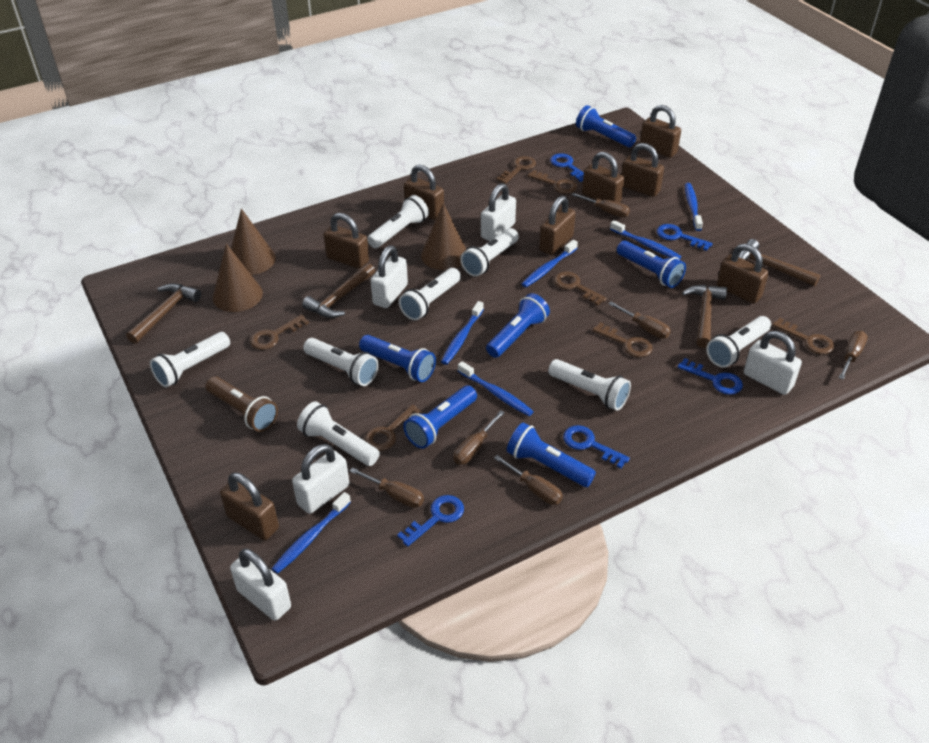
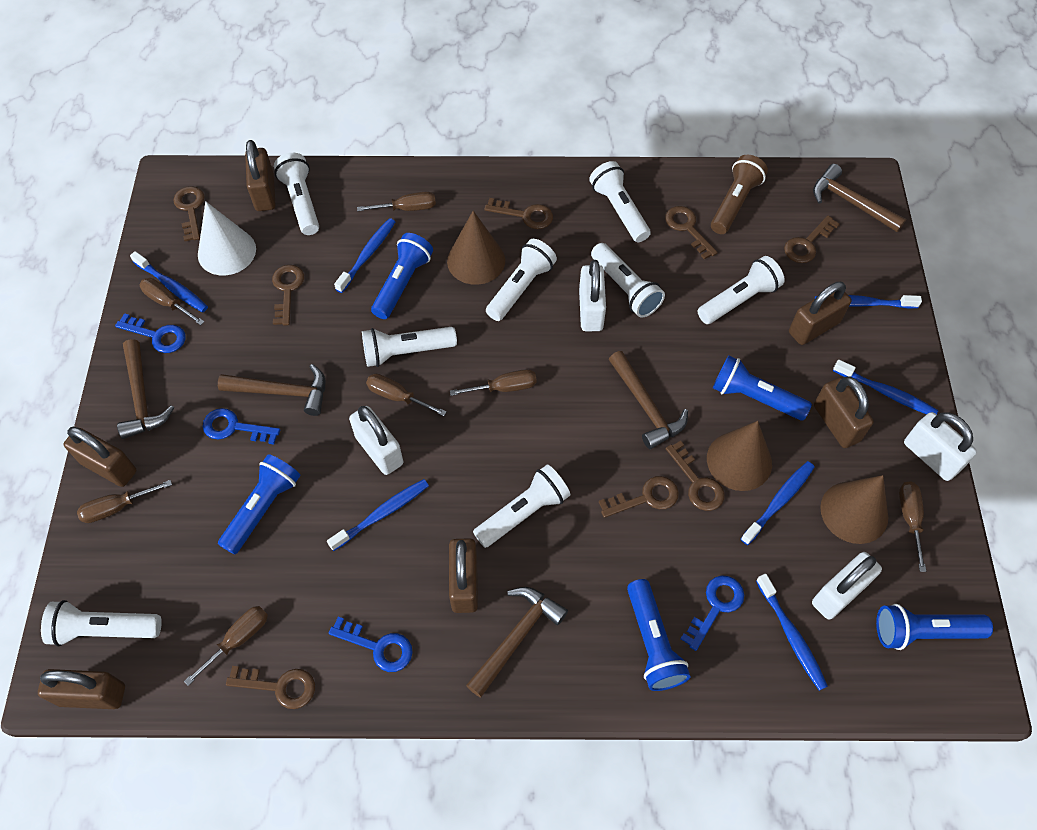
blue flashlight: 6 -> 5
blue key: 5 -> 4
blue toothbrush: 6 -> 7
brown hammer: 4 -> 5
brown key: 7 -> 8
brown padlock: 8 -> 6
brown screwdriver: 6 -> 7
white cone: 0 -> 1
white padlock: 5 -> 4

